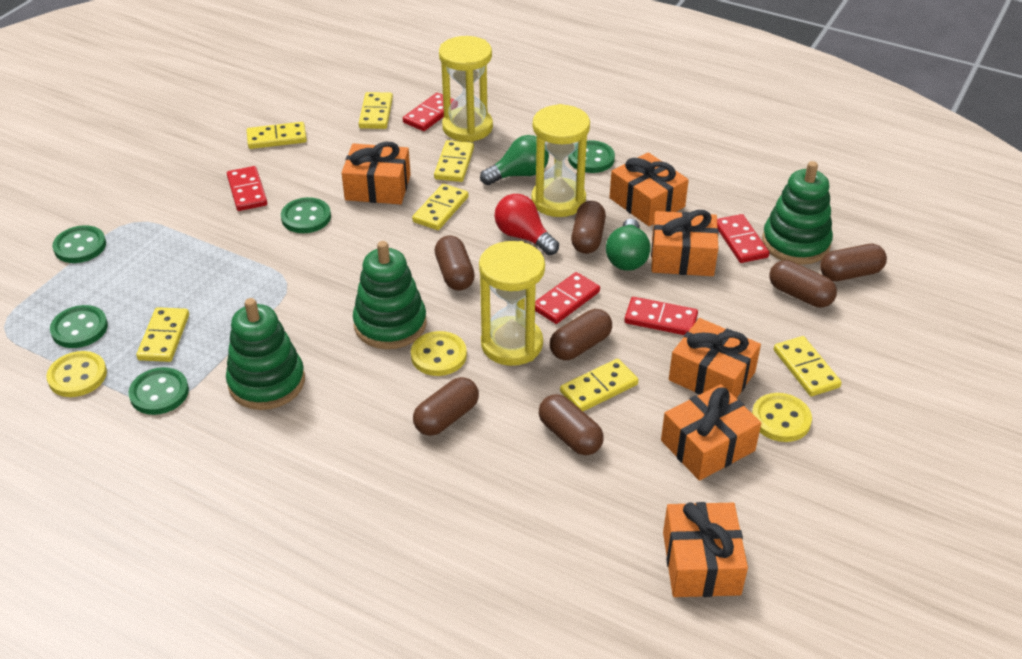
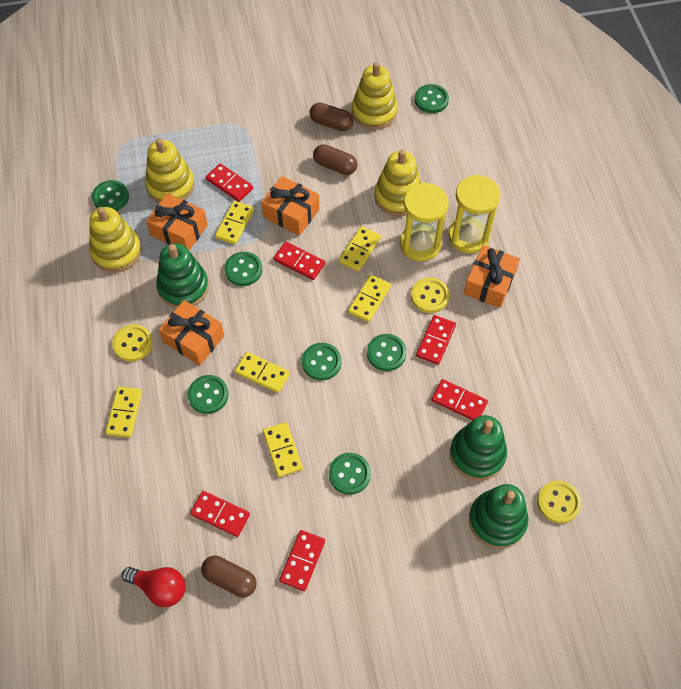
brown capsule: 7 -> 3
green button: 5 -> 7
green light bulb: 2 -> 0
orange gift: 6 -> 4
red domino: 5 -> 6
yellow domino: 7 -> 6
yellow hourglass: 3 -> 2
yellow stacking toy: 0 -> 4

